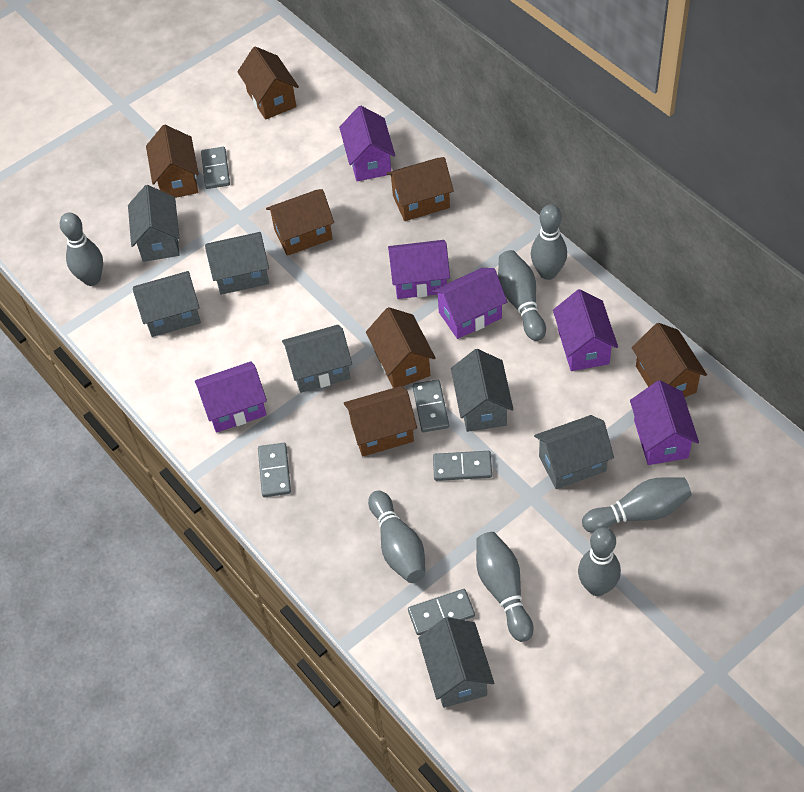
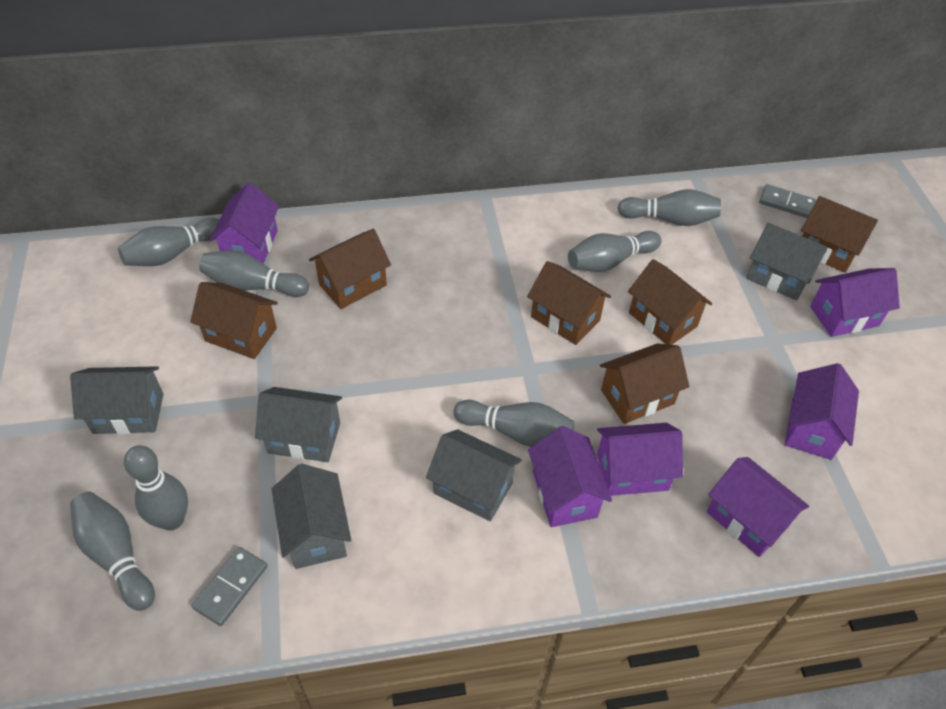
brown house: 7 -> 6
grey domino: 5 -> 2
grey house: 7 -> 5

